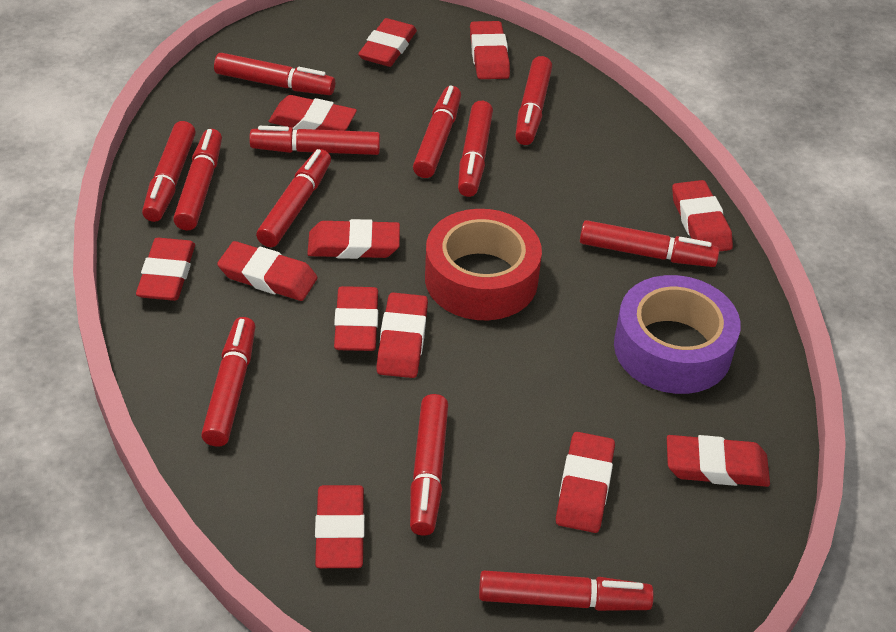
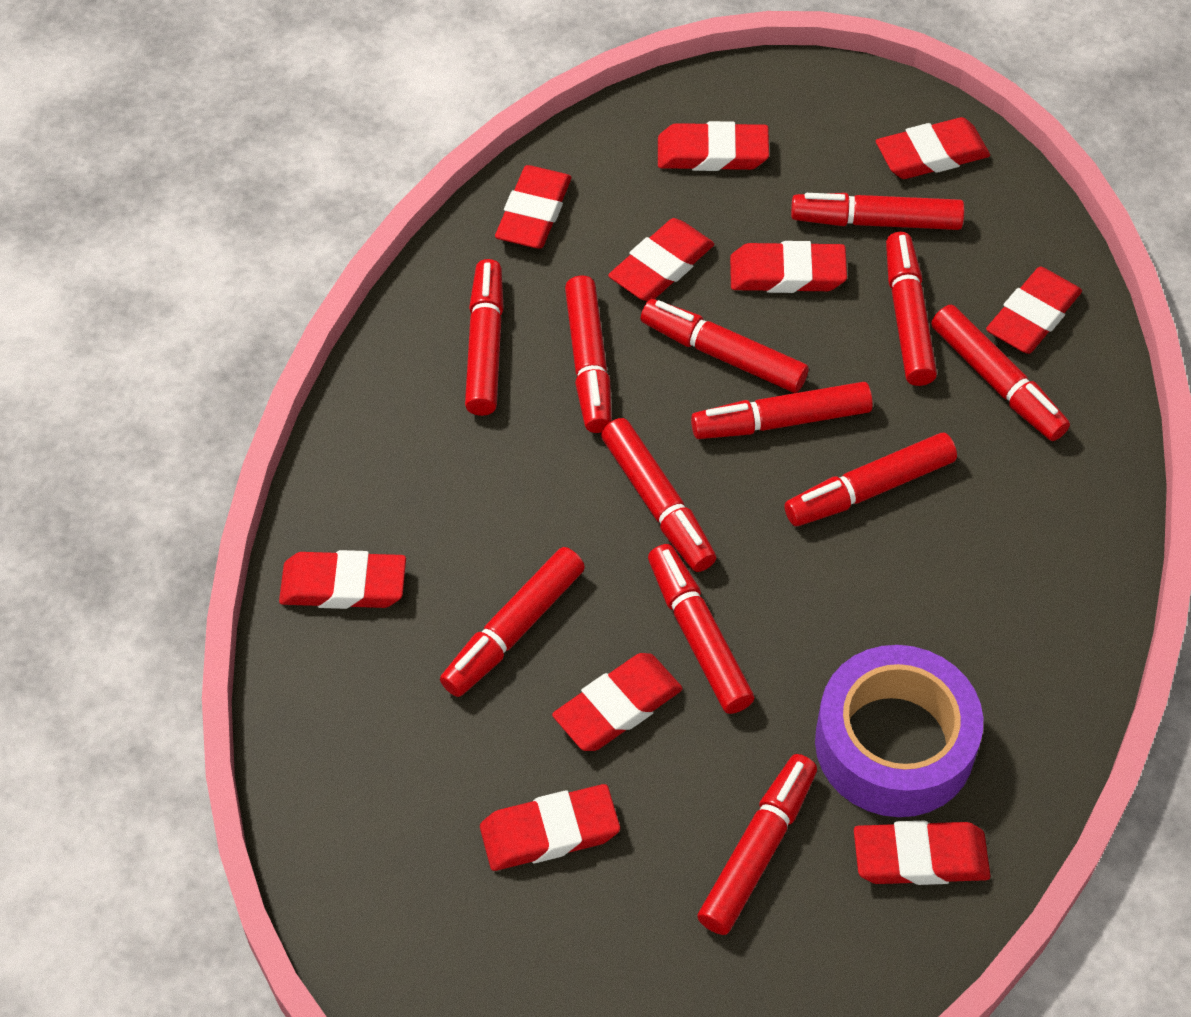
red eraser: 12 -> 10
red tape: 1 -> 0

